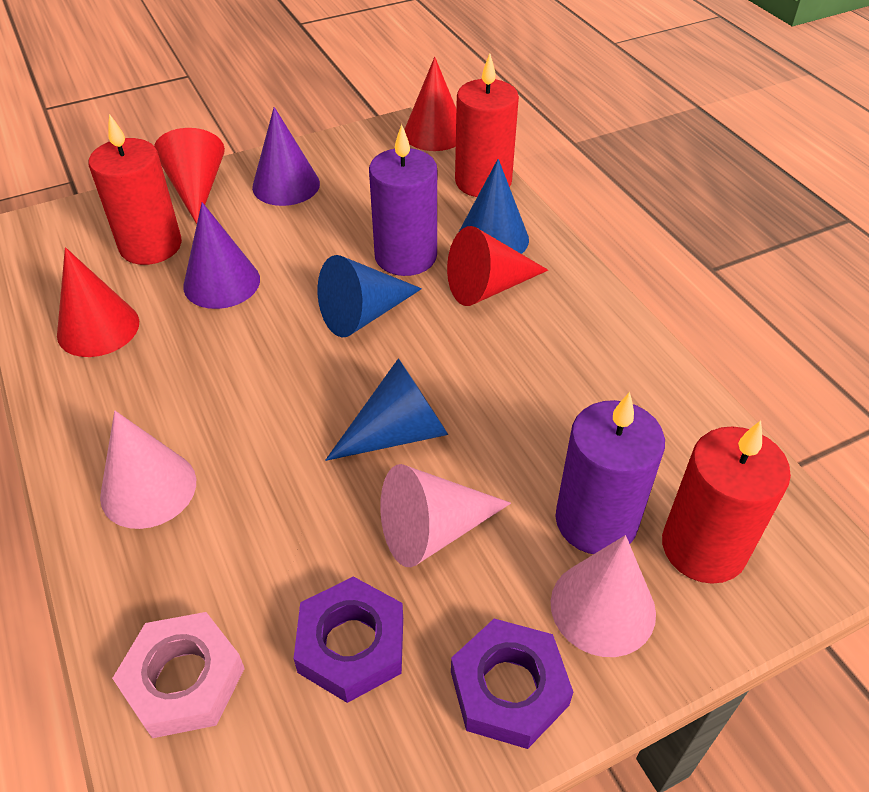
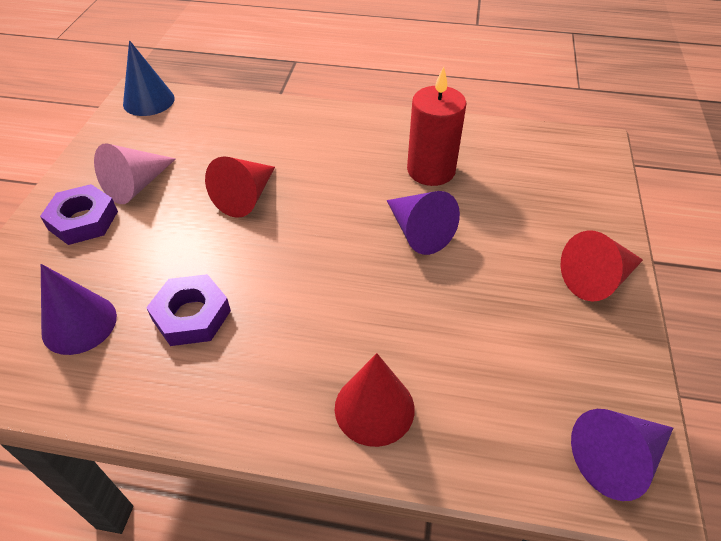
blue cone: 3 -> 1
pink cone: 3 -> 1
pink nut: 1 -> 0
purple candle: 2 -> 0
purple cone: 2 -> 3
red candle: 3 -> 1
red cone: 4 -> 3

